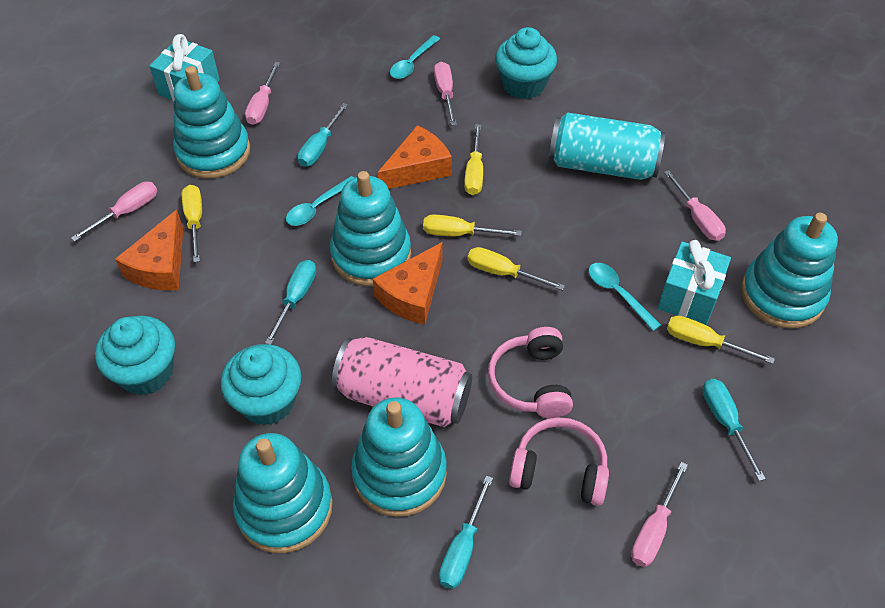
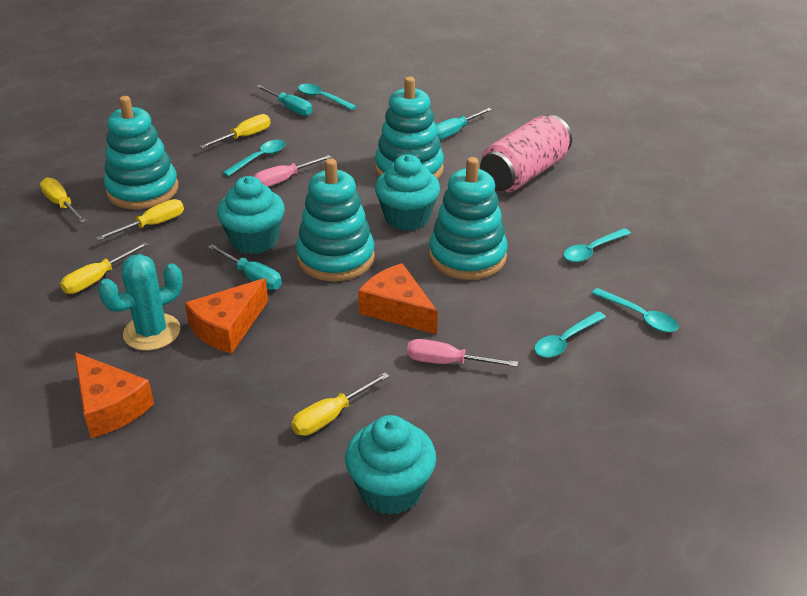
pink headphones: 2 -> 0
pink screwdriver: 5 -> 2
turquoise cactus: 0 -> 1
turquoise can: 1 -> 0
turquoise gift: 2 -> 0
turquoise screwdriver: 4 -> 3
turquoise spoon: 3 -> 5
turquoise stacking toy: 5 -> 4

